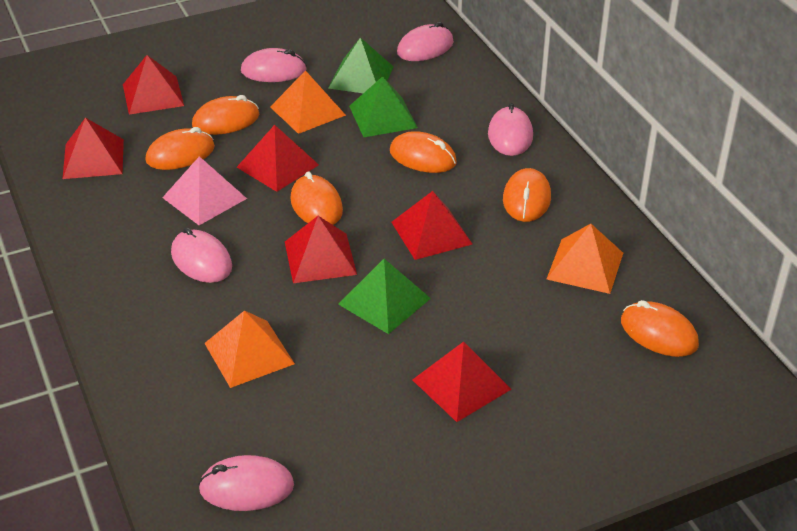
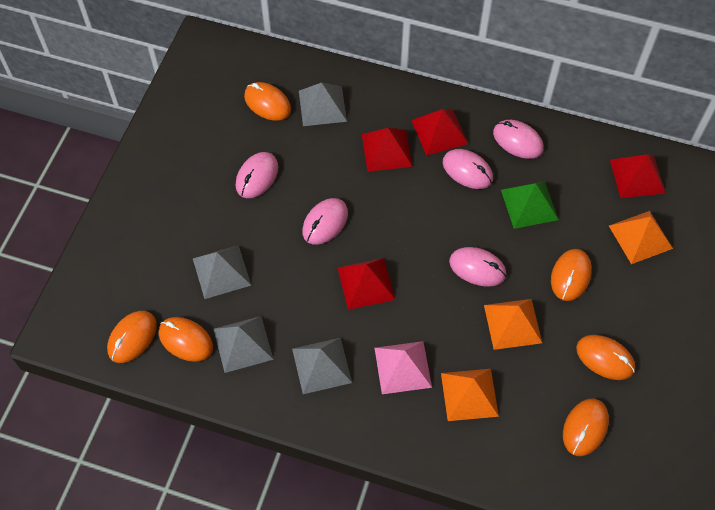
green pyramid: 3 -> 1
grey pyramid: 0 -> 4
red pyramid: 6 -> 4

